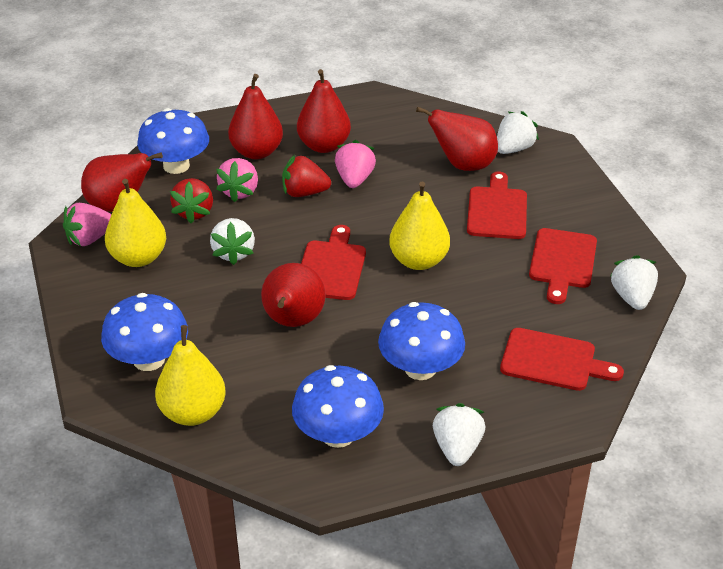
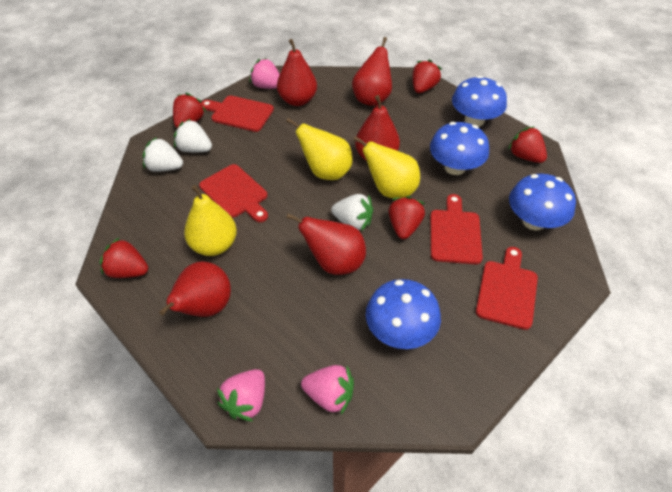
red strawberry: 2 -> 5
white strawberry: 4 -> 3

